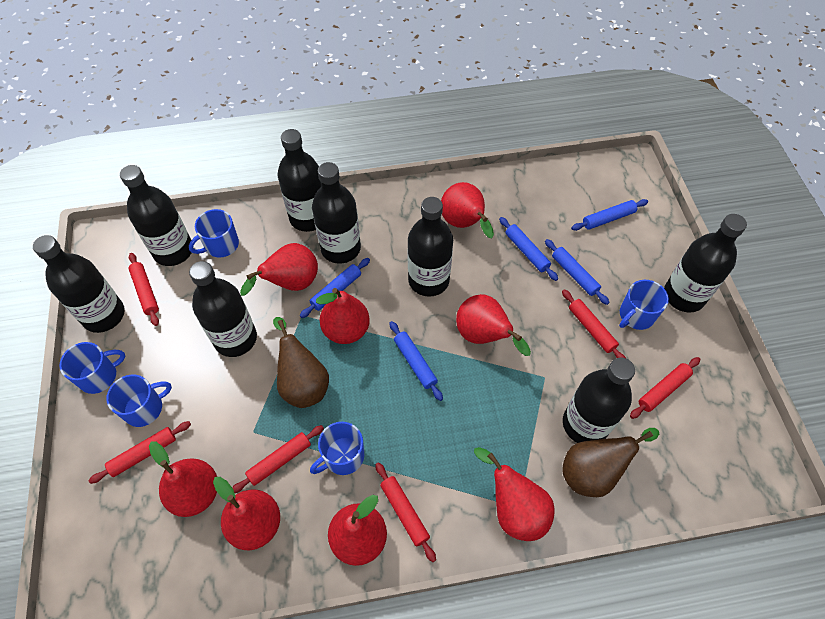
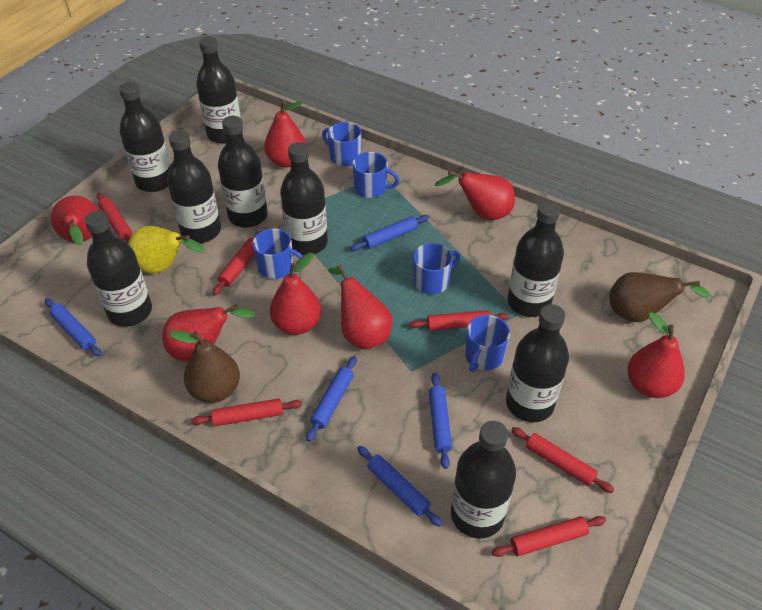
black bottle: 8 -> 9
red pear: 8 -> 7
yellow pear: 0 -> 1

